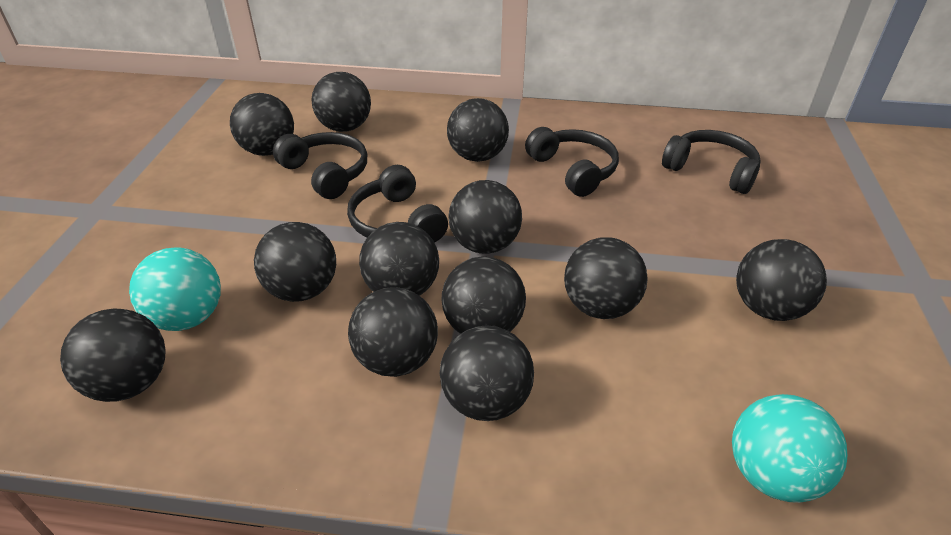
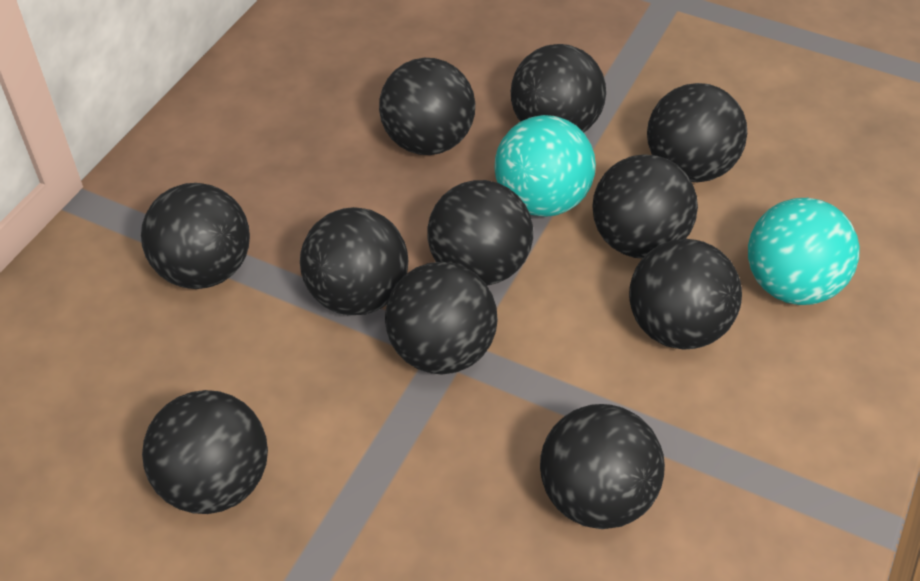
black ball: 12 -> 11
black headphones: 4 -> 0

